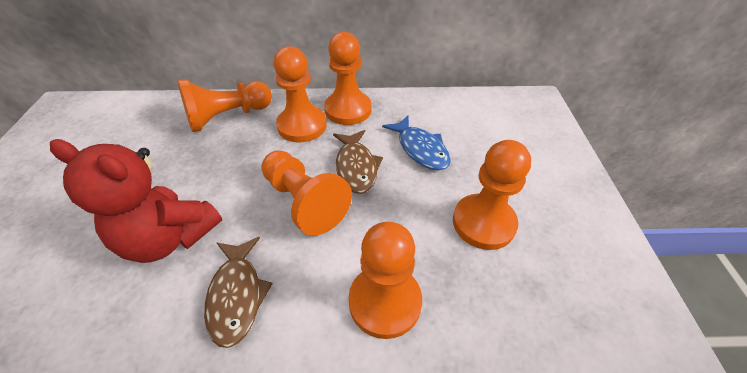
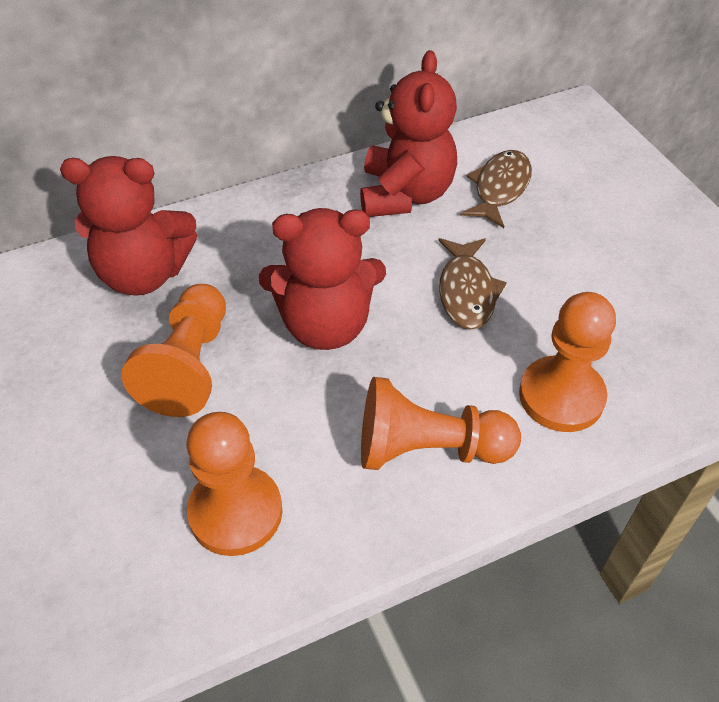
blue fish: 1 -> 0
orange pawn: 6 -> 4
red teddy bear: 1 -> 3

